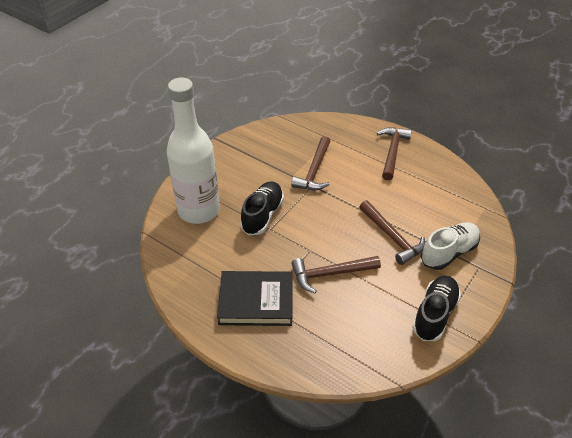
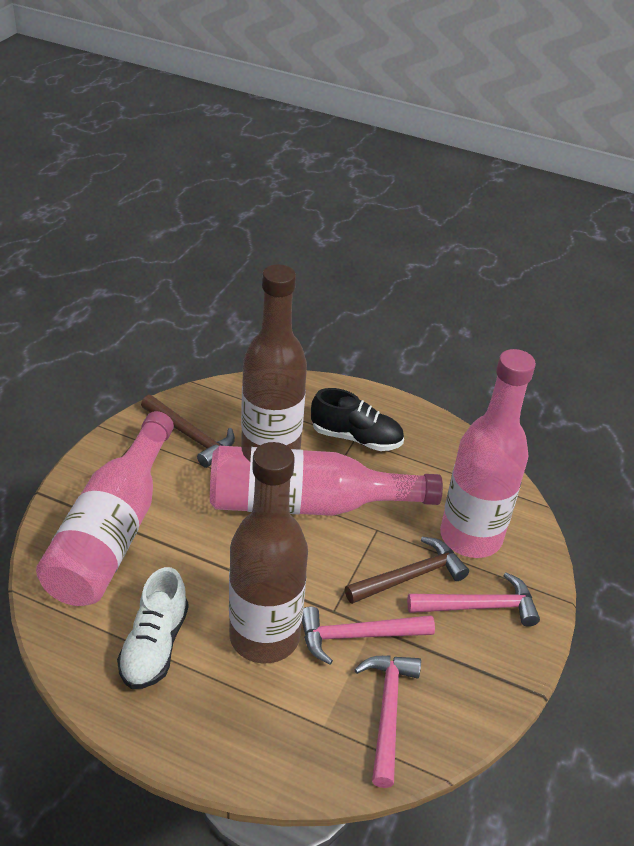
black book: 1 -> 0
black shoe: 2 -> 1
brown bottle: 0 -> 2
brown hammer: 4 -> 2
pink bottle: 0 -> 3
pink hammer: 0 -> 3
white bottle: 1 -> 0

